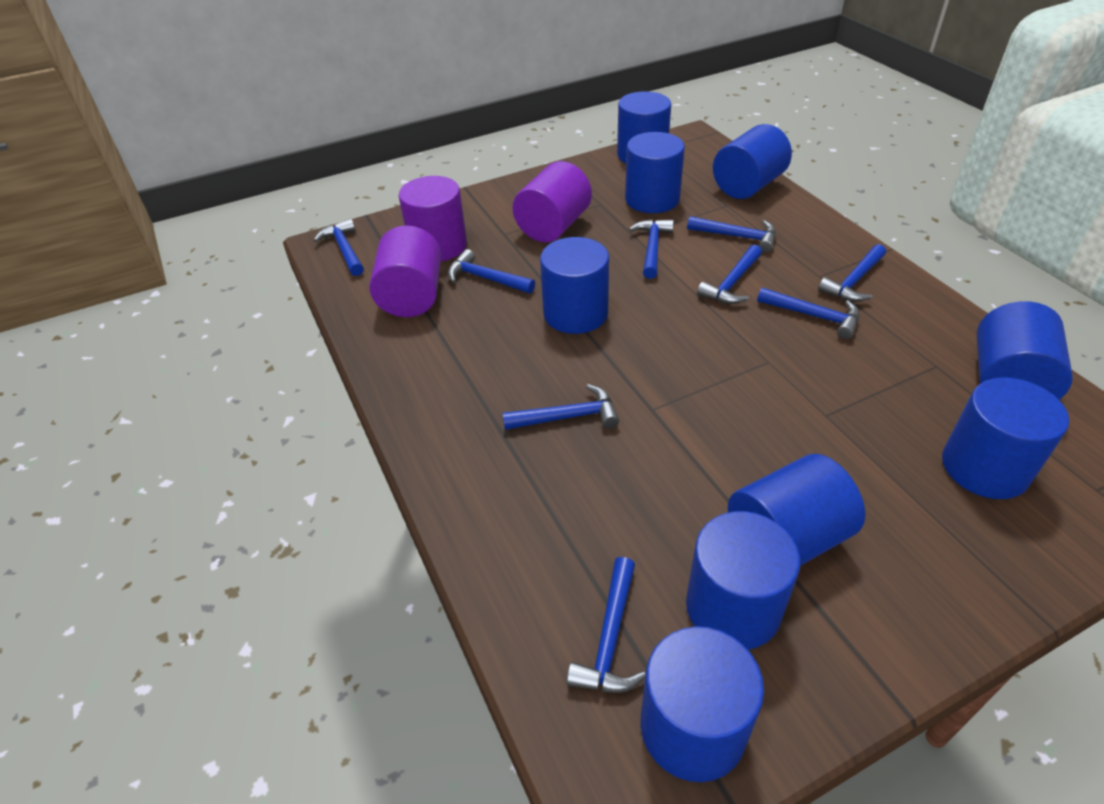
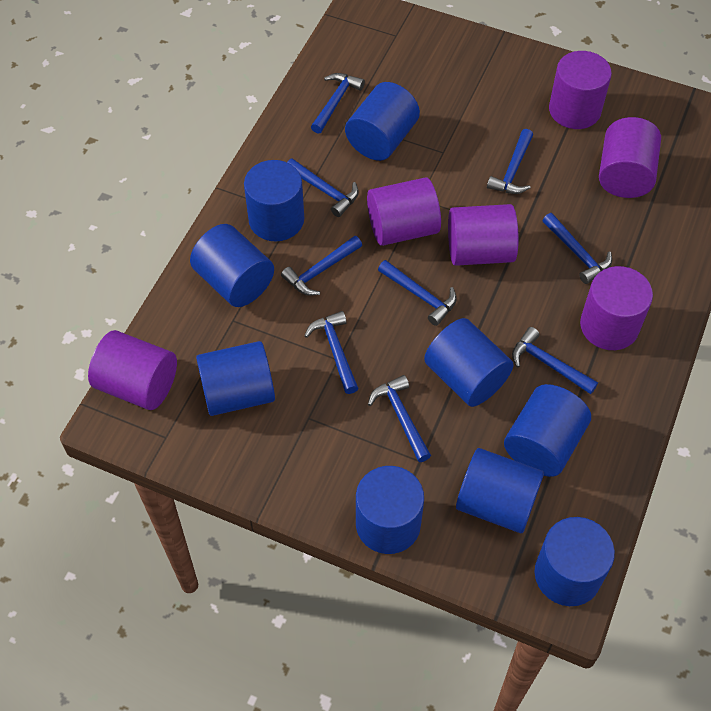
purple cylinder: 3 -> 6

